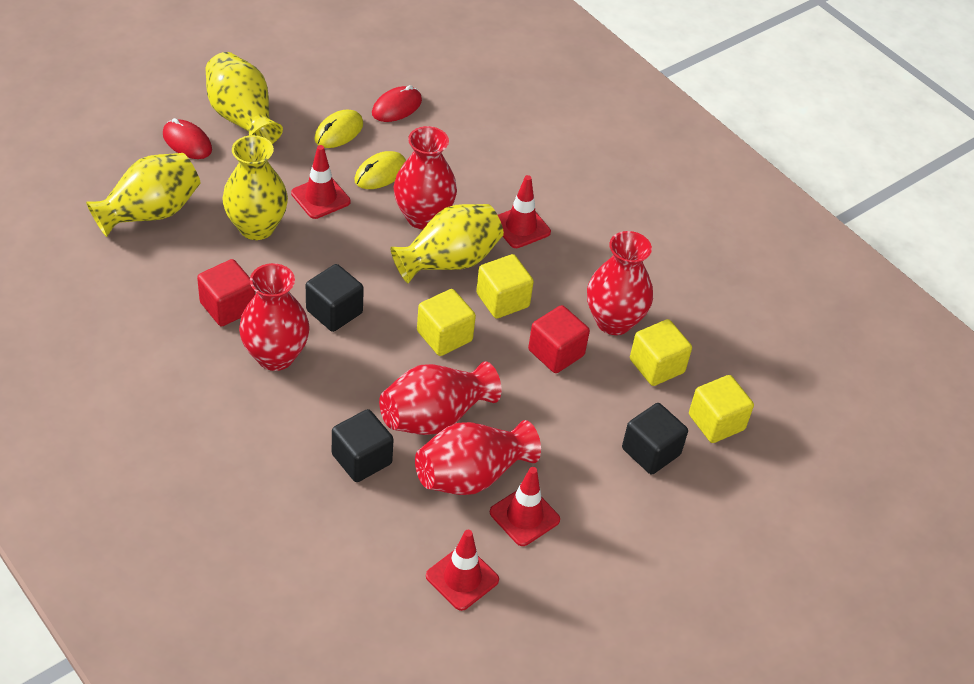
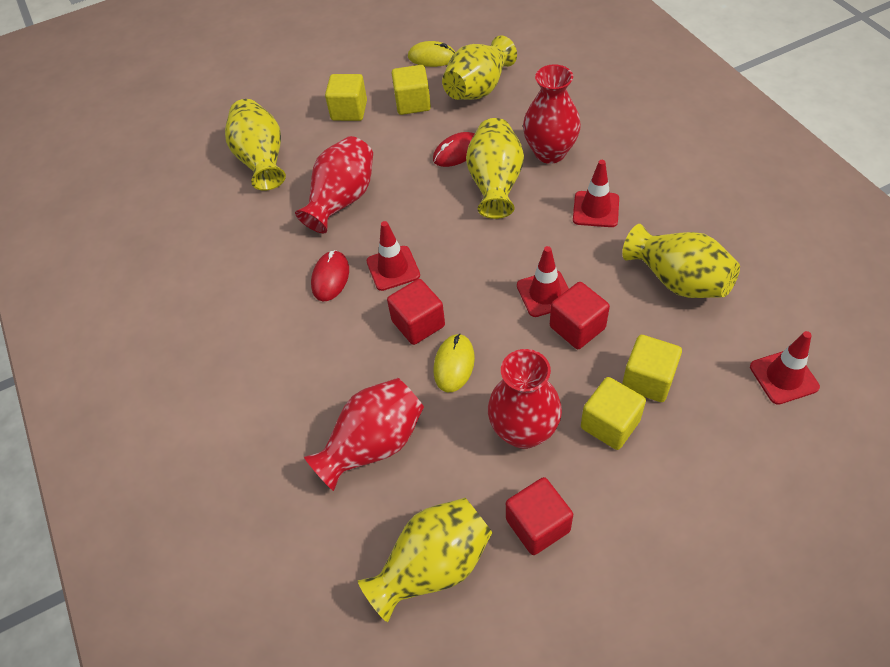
black cube: 3 -> 0
red cube: 2 -> 3
red vase: 5 -> 4
yellow vase: 4 -> 5

